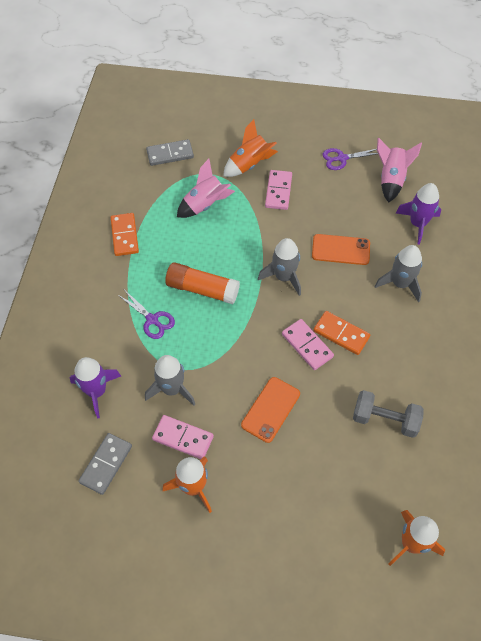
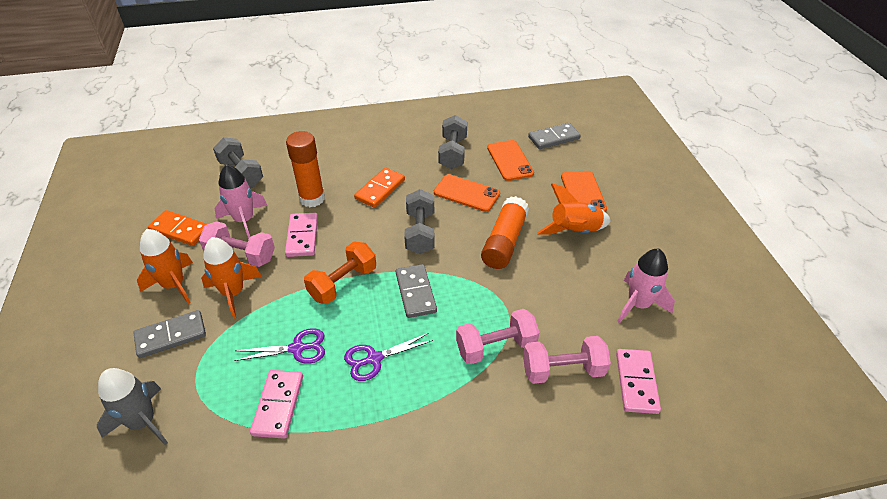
grey domino: 2 -> 3
grey dumbbell: 1 -> 3
grey rocket: 3 -> 1
orange dumbbell: 0 -> 1
orange glue stick: 1 -> 2
orange phone: 2 -> 3
pink dumbbell: 0 -> 3
purple rocket: 2 -> 0

